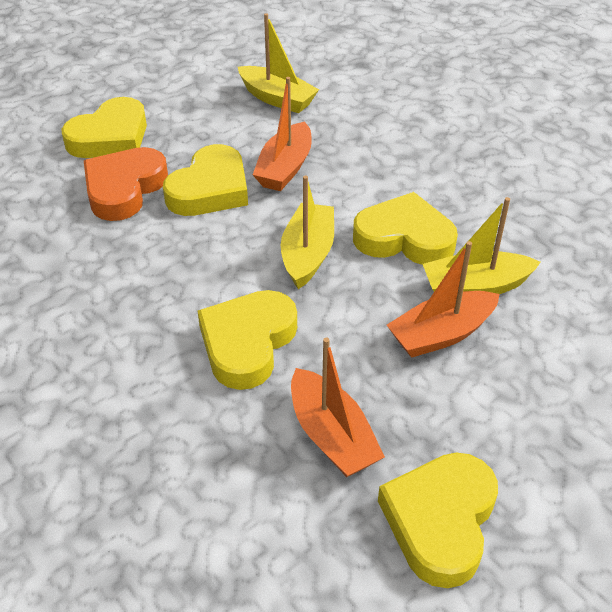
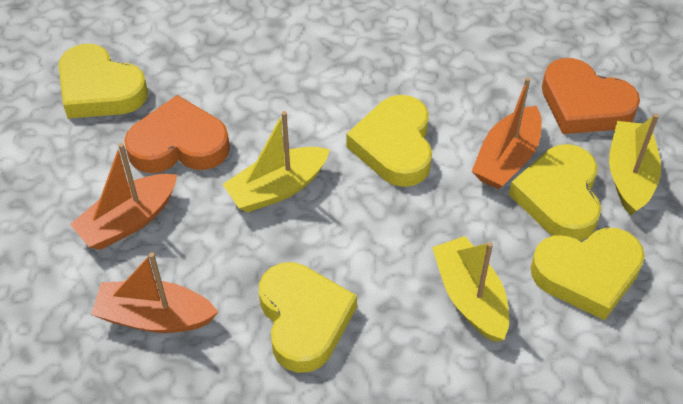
orange heart: 1 -> 2

